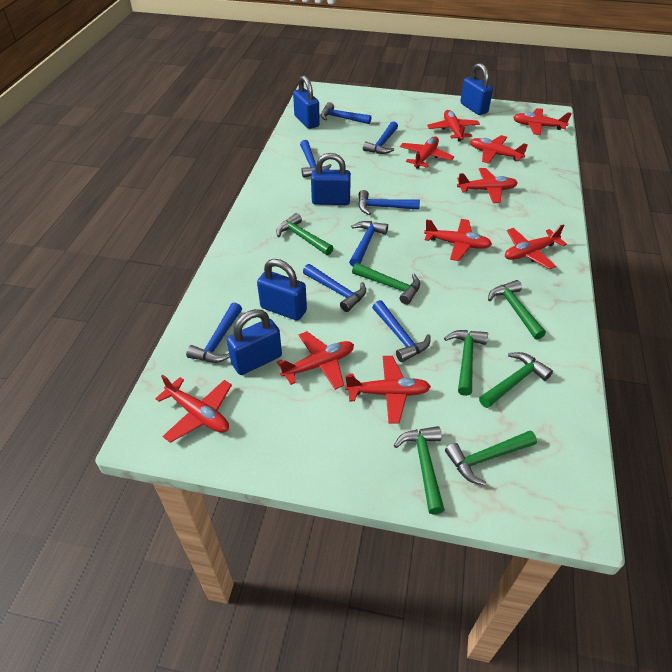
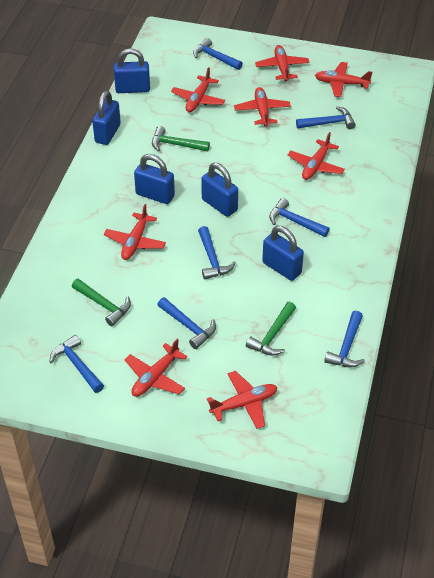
blue hammer: 8 -> 7
green hammer: 7 -> 3
red plane: 10 -> 8

